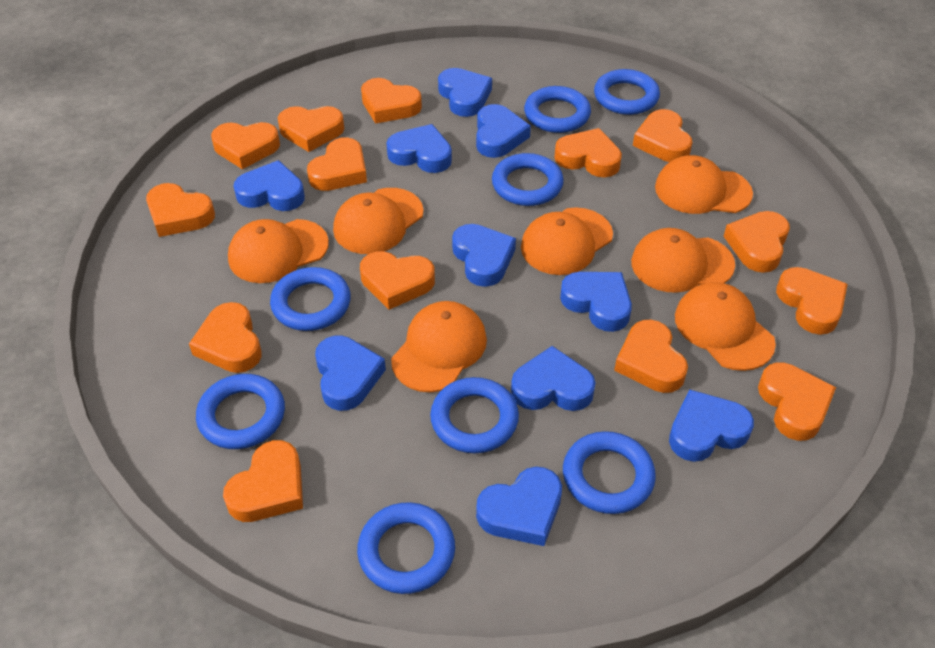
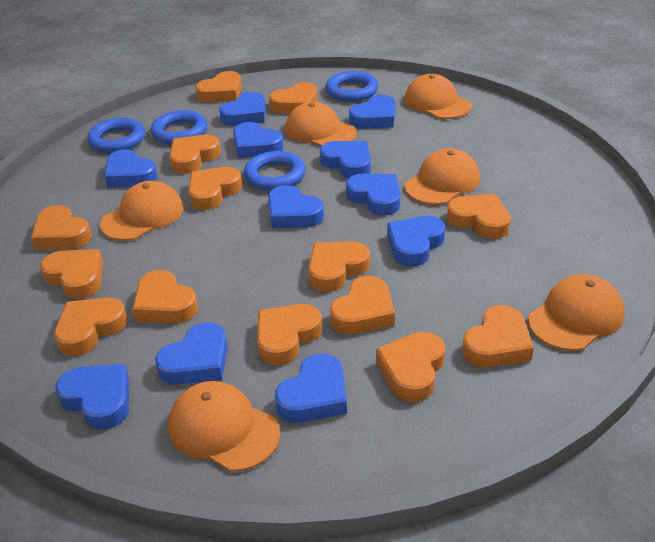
blue heart: 10 -> 11
blue ring: 8 -> 4
orange cap: 7 -> 6

